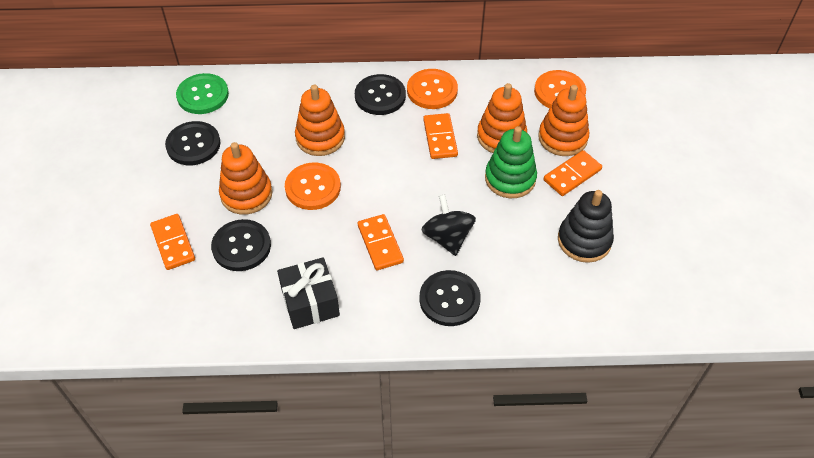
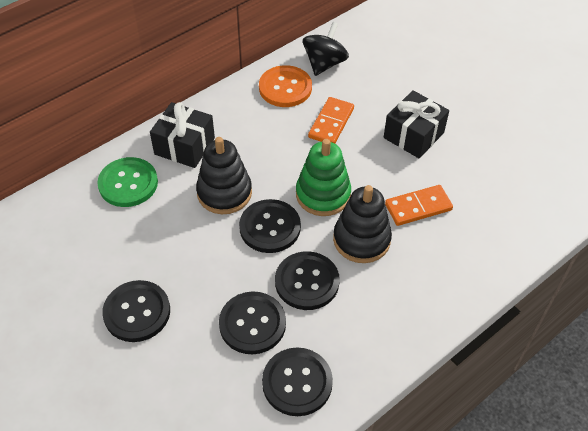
black button: 4 -> 5
black gift: 1 -> 2
black stacking toy: 1 -> 2
orange button: 3 -> 1
orange domino: 4 -> 2
orange stacking toy: 4 -> 0

